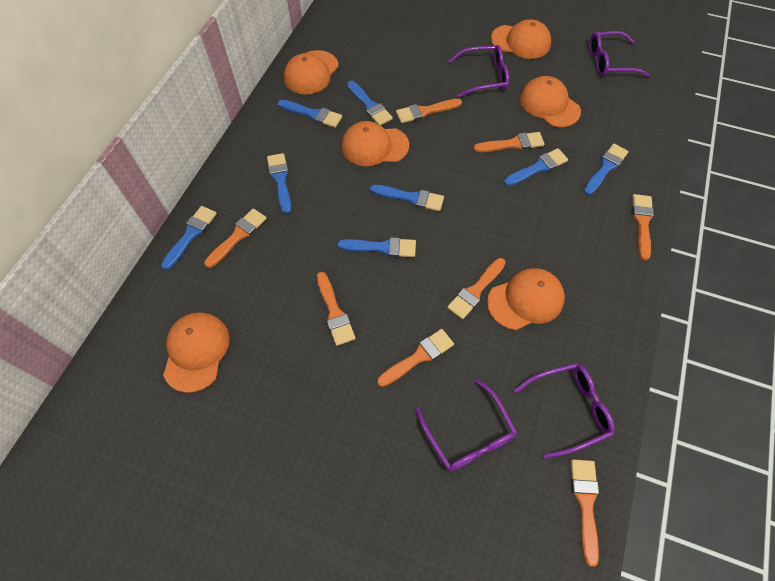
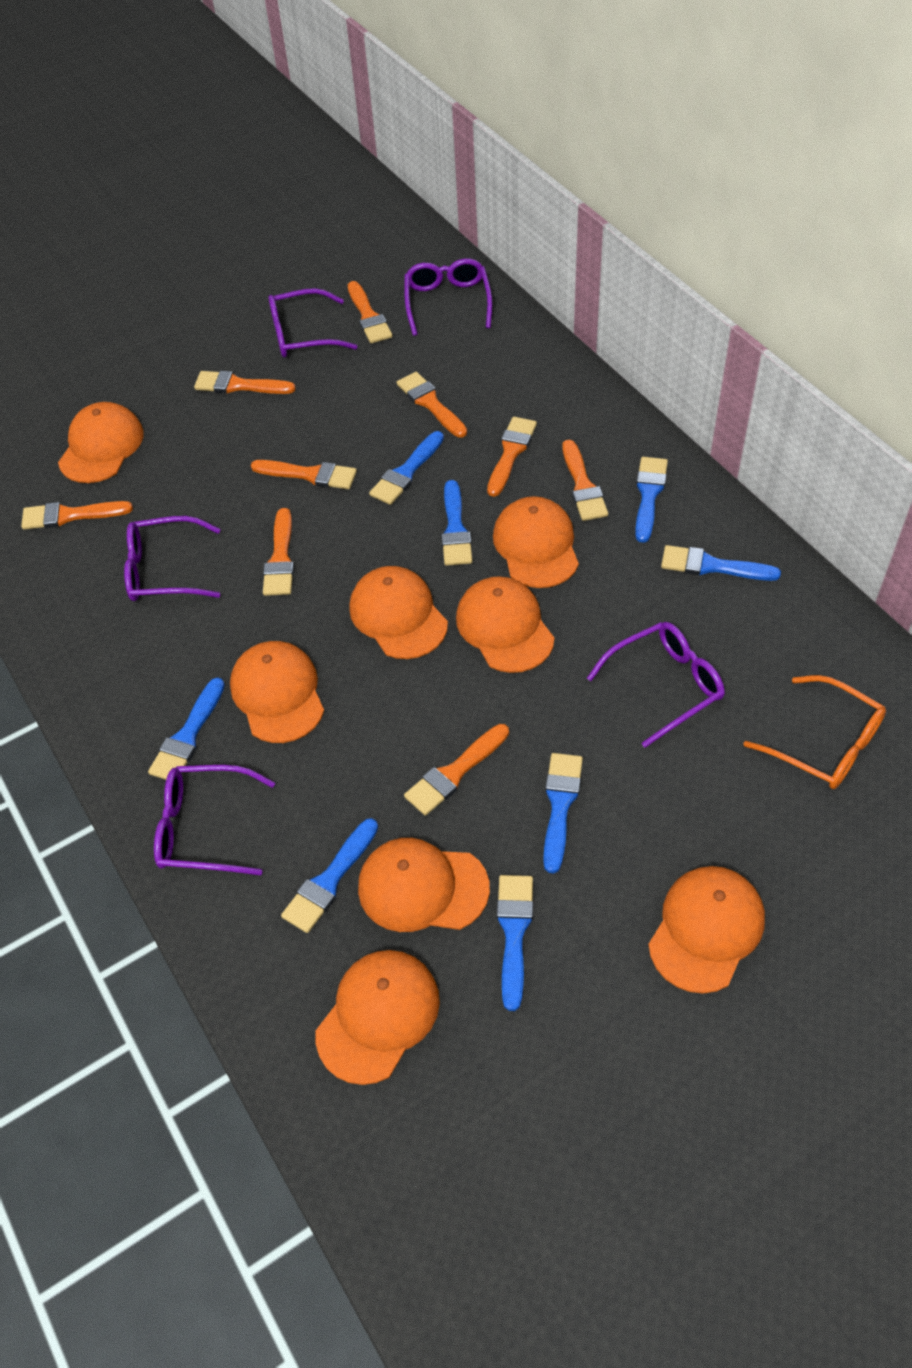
orange brush: 8 -> 9
orange cap: 6 -> 8
orange glasses: 0 -> 1
purple glasses: 4 -> 5

